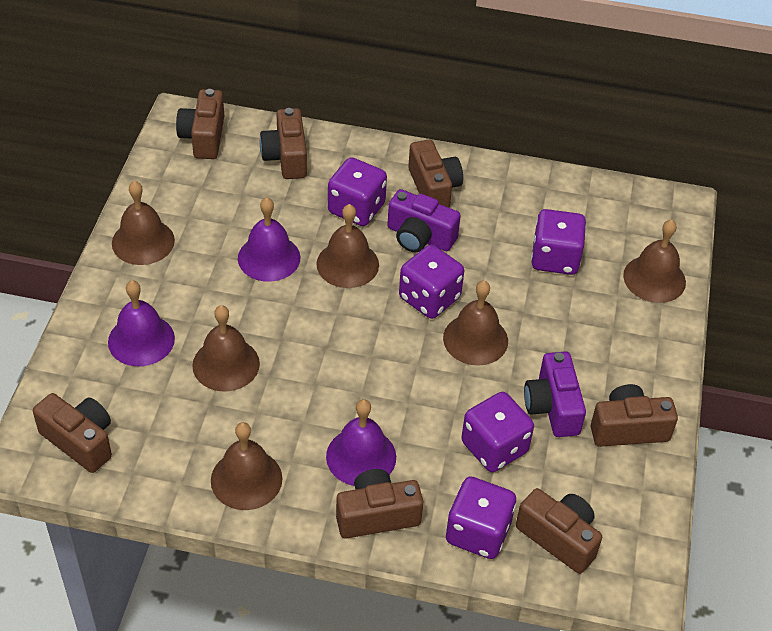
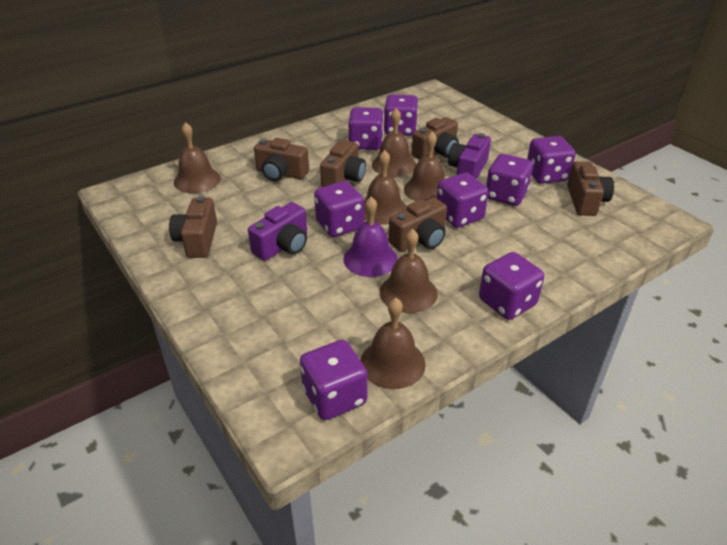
brown camera: 7 -> 6
purple bell: 3 -> 1
purple dice: 5 -> 8

